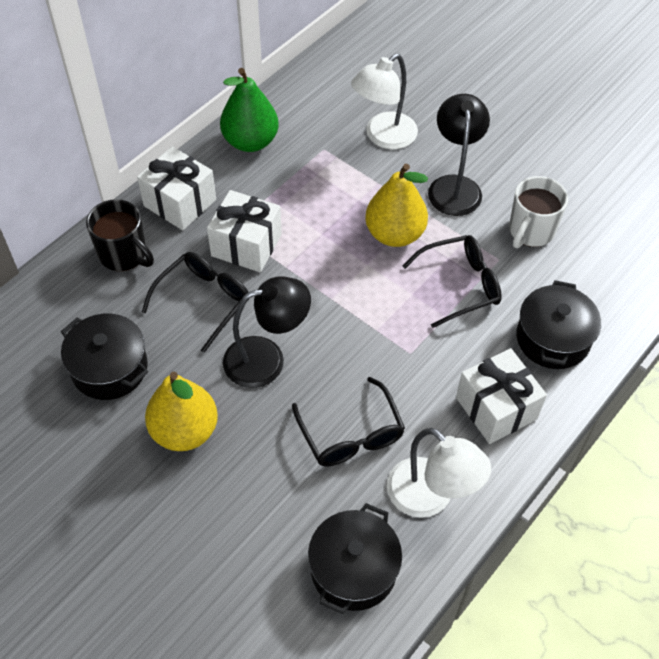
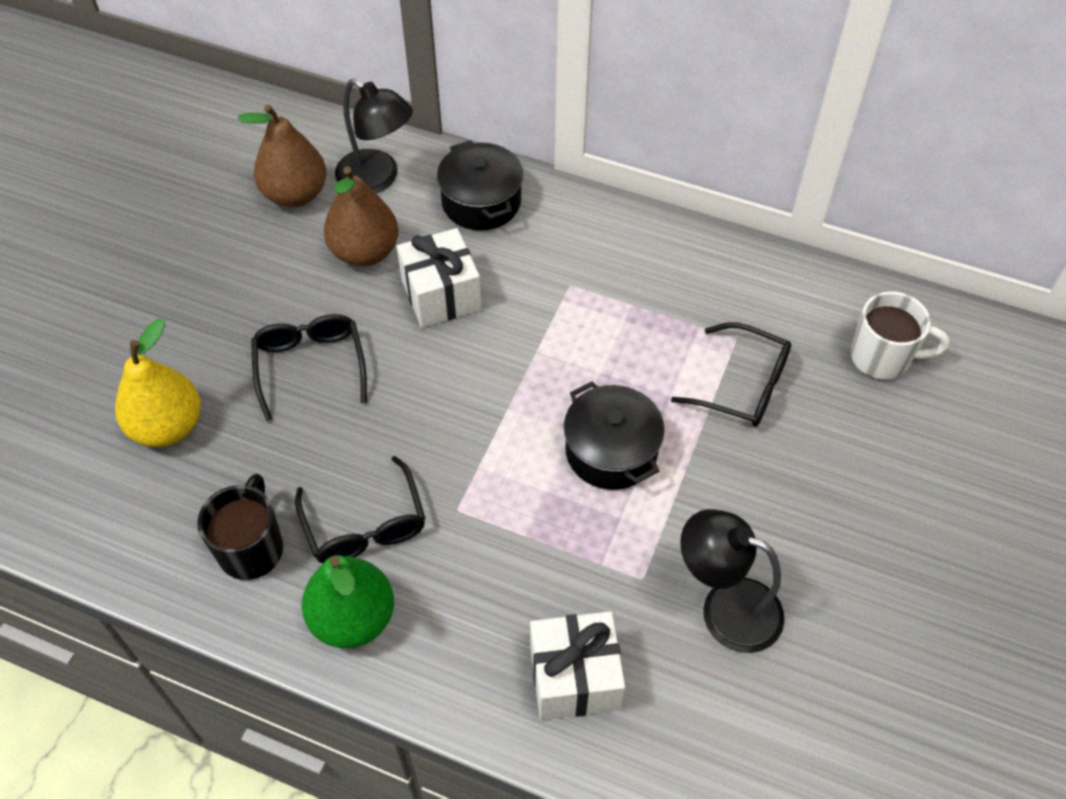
black pot: 3 -> 2
brown pear: 0 -> 2
white gift: 3 -> 2
white lamp: 2 -> 0
yellow pear: 2 -> 1

